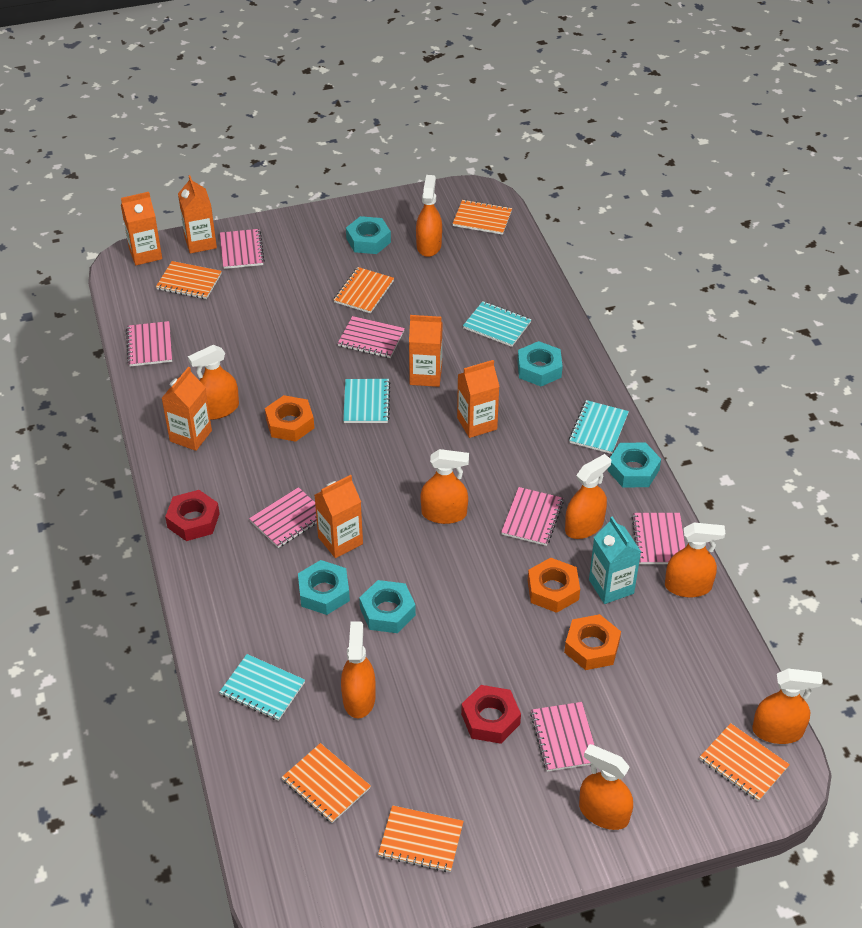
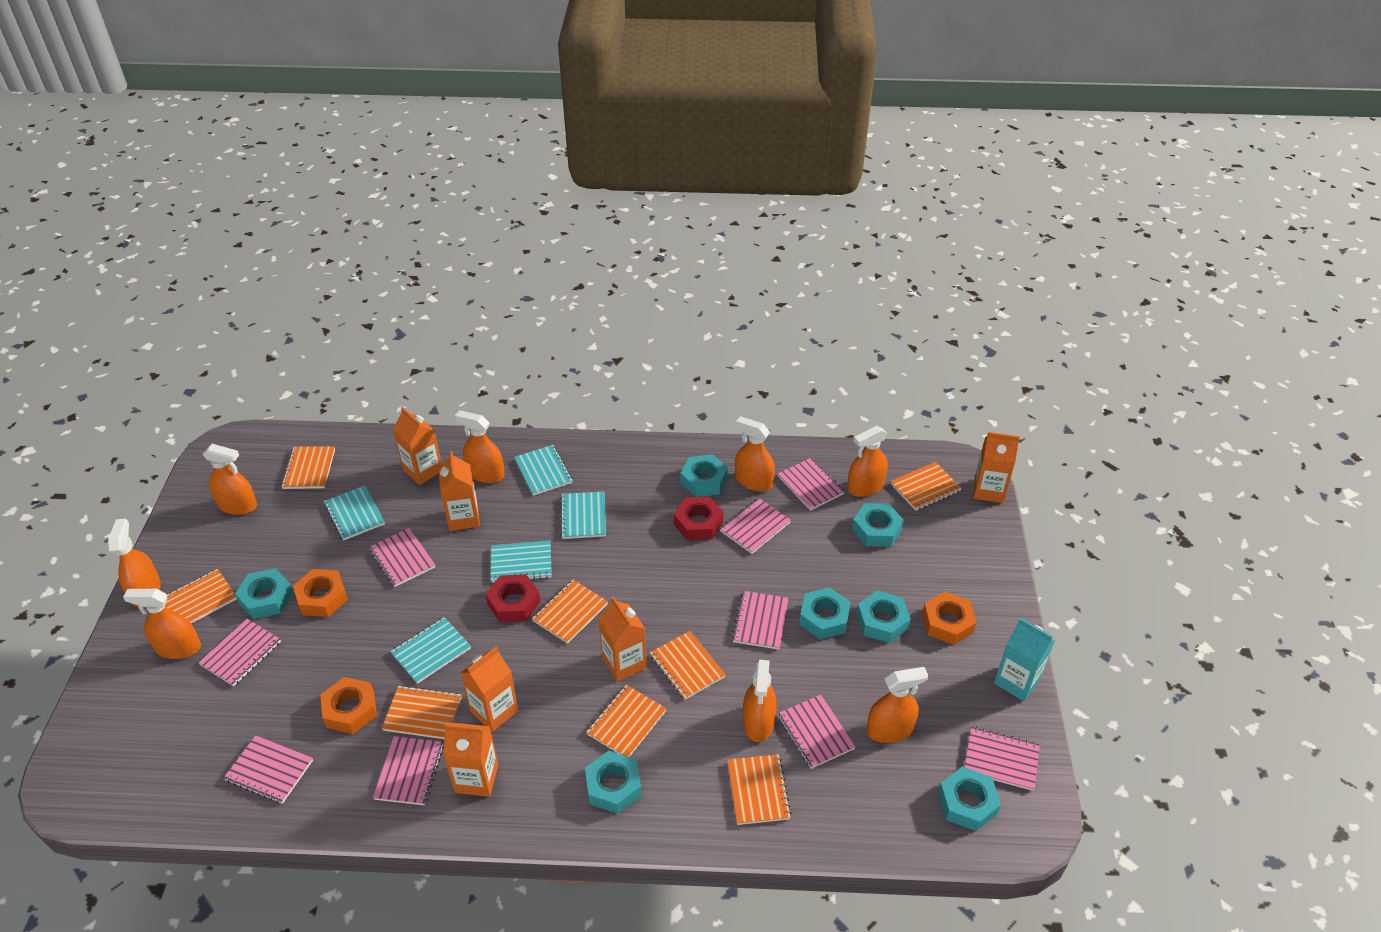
orange notebook: 6 -> 8
pink notebook: 7 -> 9
turquoise notebook: 4 -> 5
turquoise nut: 5 -> 7

